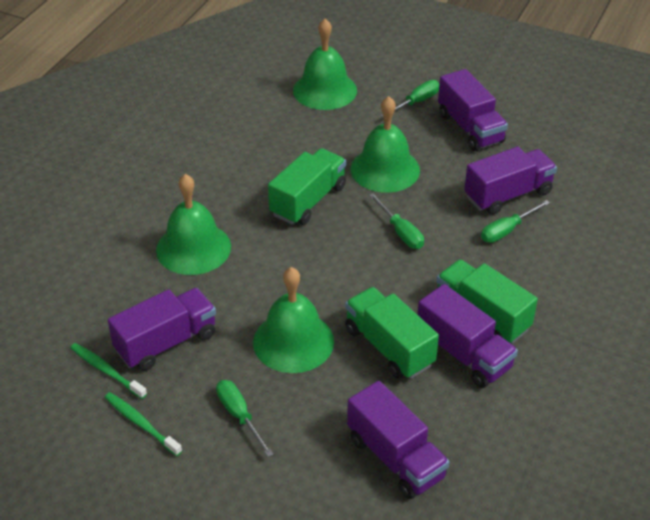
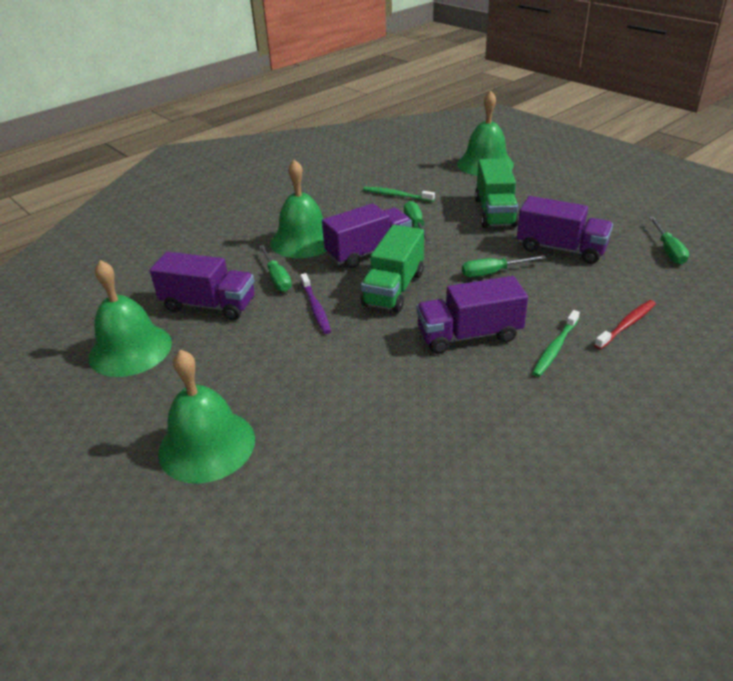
green truck: 3 -> 2
purple toothbrush: 0 -> 1
purple truck: 5 -> 4
red toothbrush: 0 -> 1

